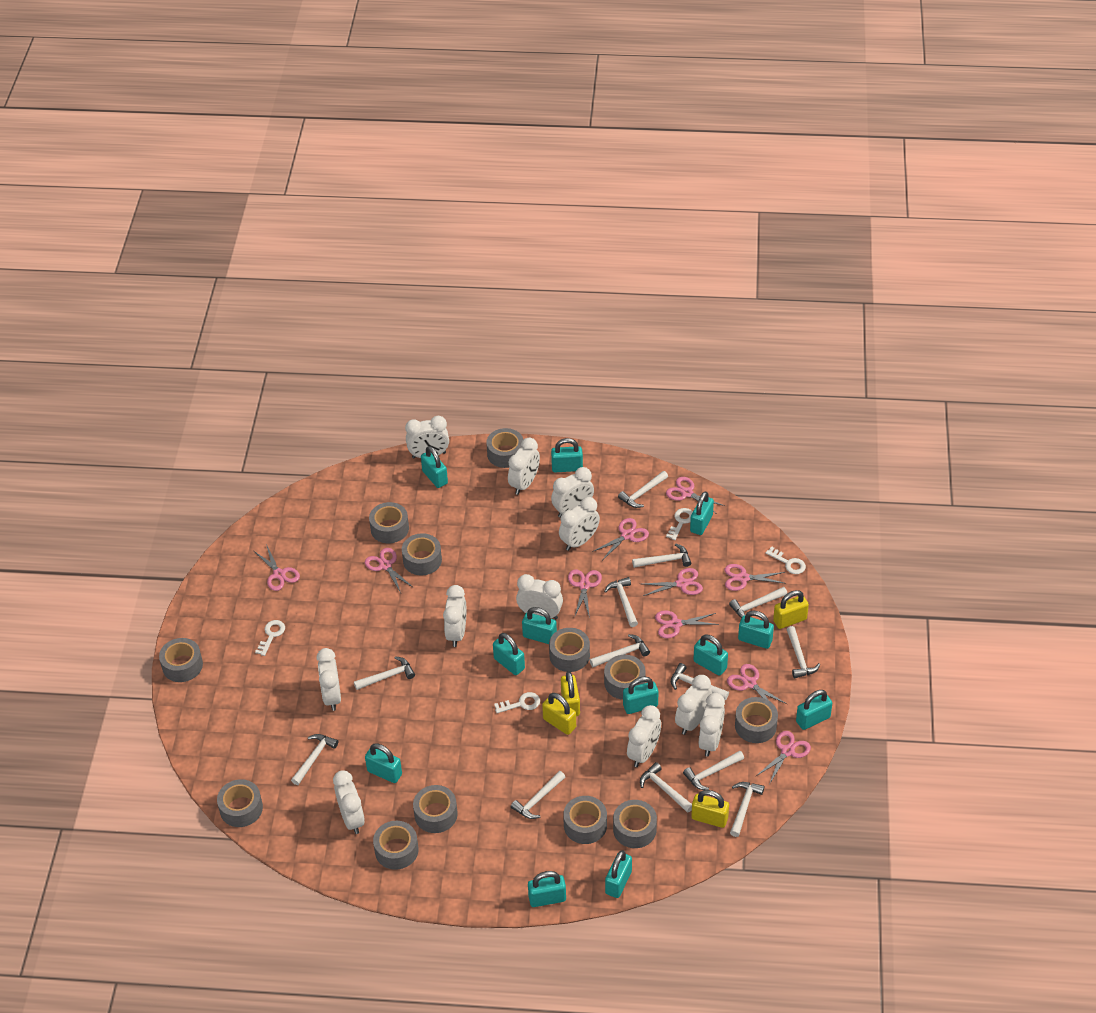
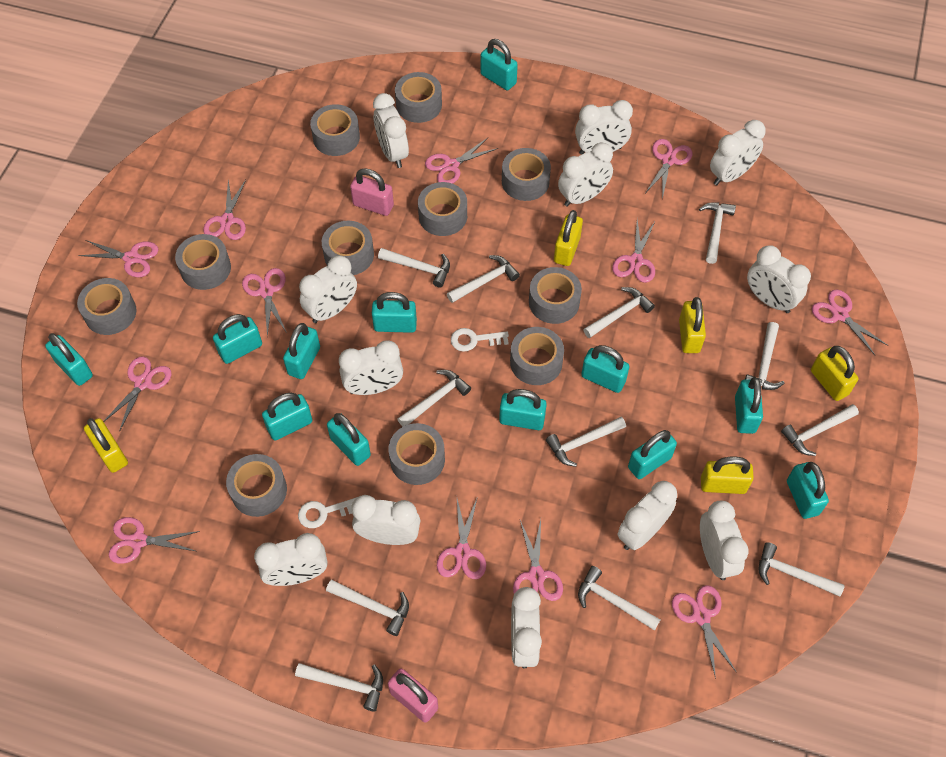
grey tape: 12 -> 11
pink padlock: 0 -> 2
pink scissors: 10 -> 12
white clock: 11 -> 12
white hammer: 13 -> 12
white key: 4 -> 2
yellow padlock: 4 -> 5

